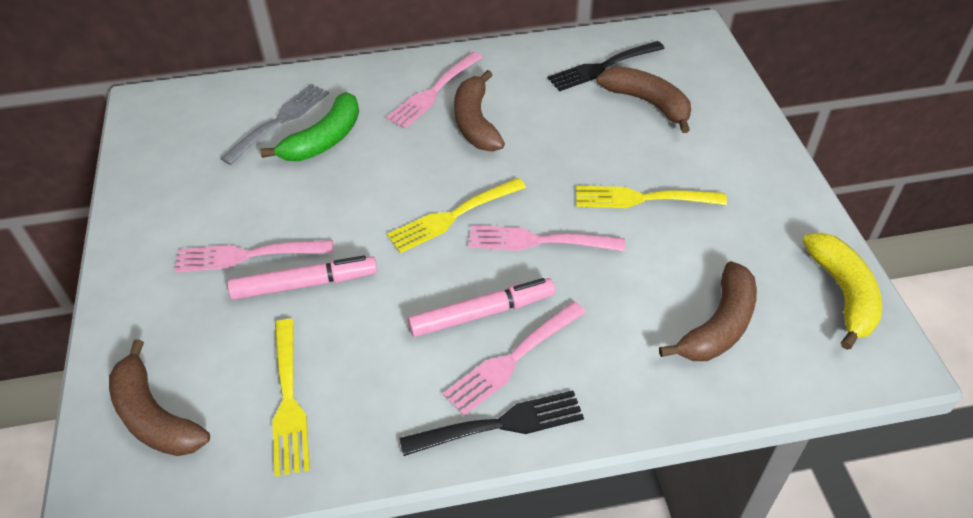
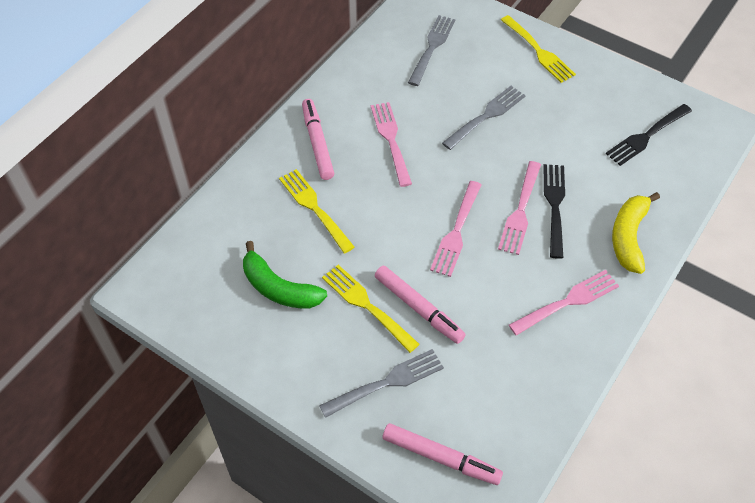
brown banana: 4 -> 0
grey fork: 1 -> 3
pink marker: 2 -> 3

